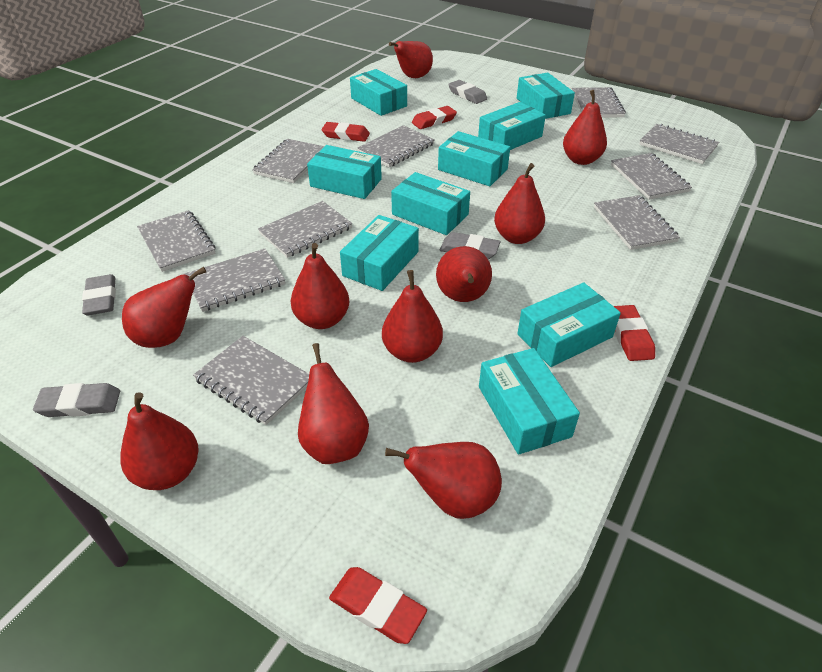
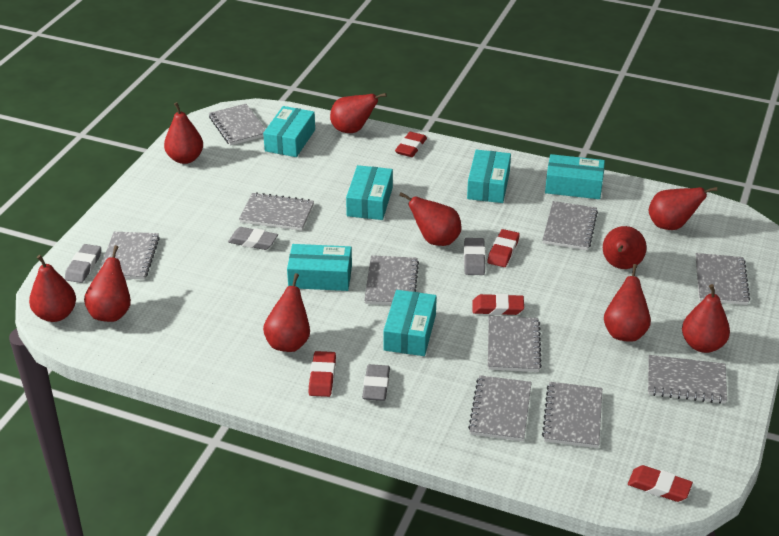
red eraser: 4 -> 5
turquoise box: 9 -> 6

